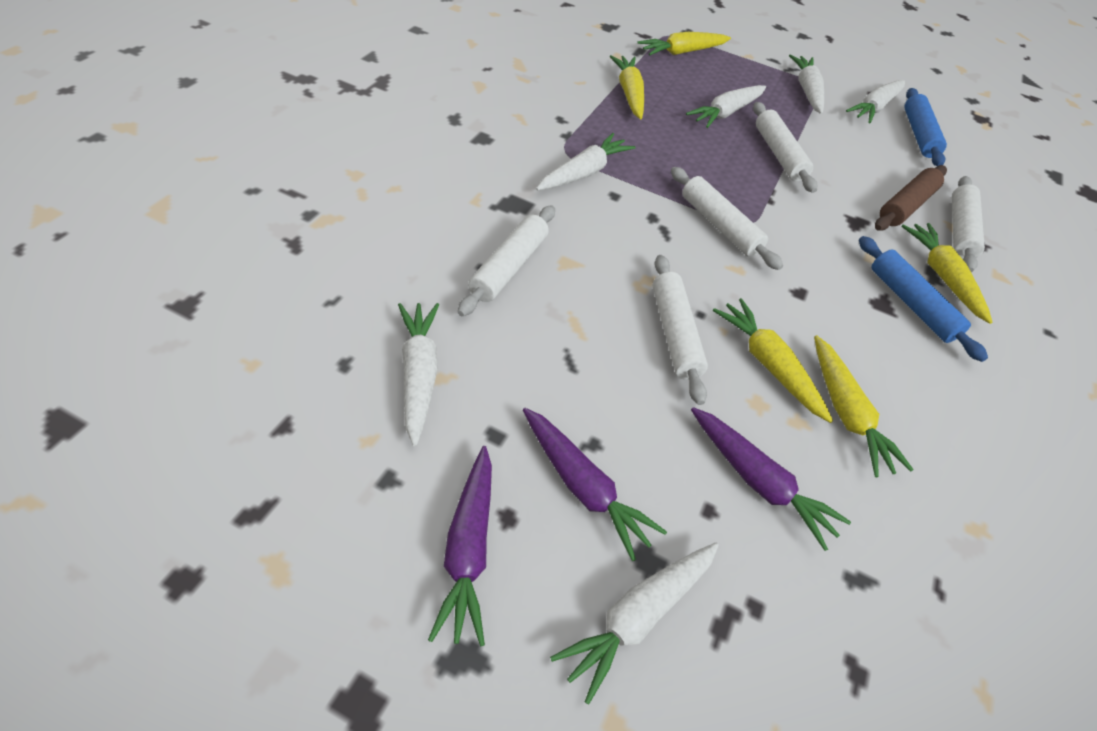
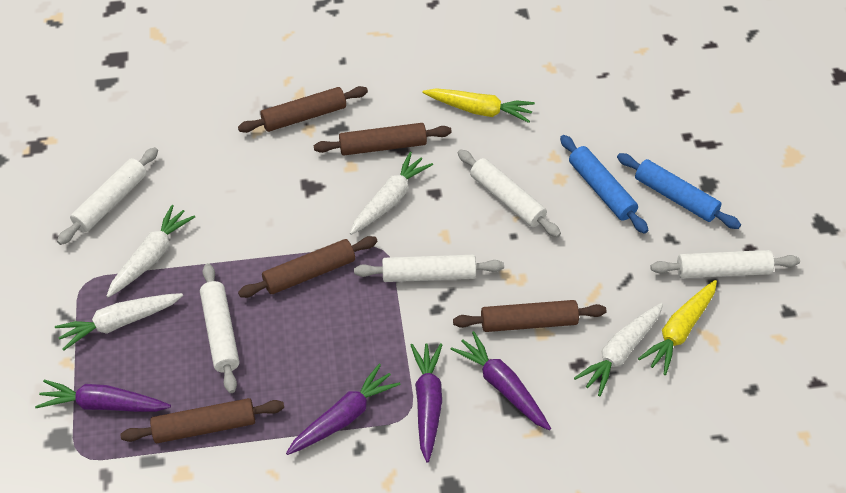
brown rolling pin: 1 -> 5
purple carrot: 3 -> 4
white carrot: 6 -> 4
yellow carrot: 5 -> 2

